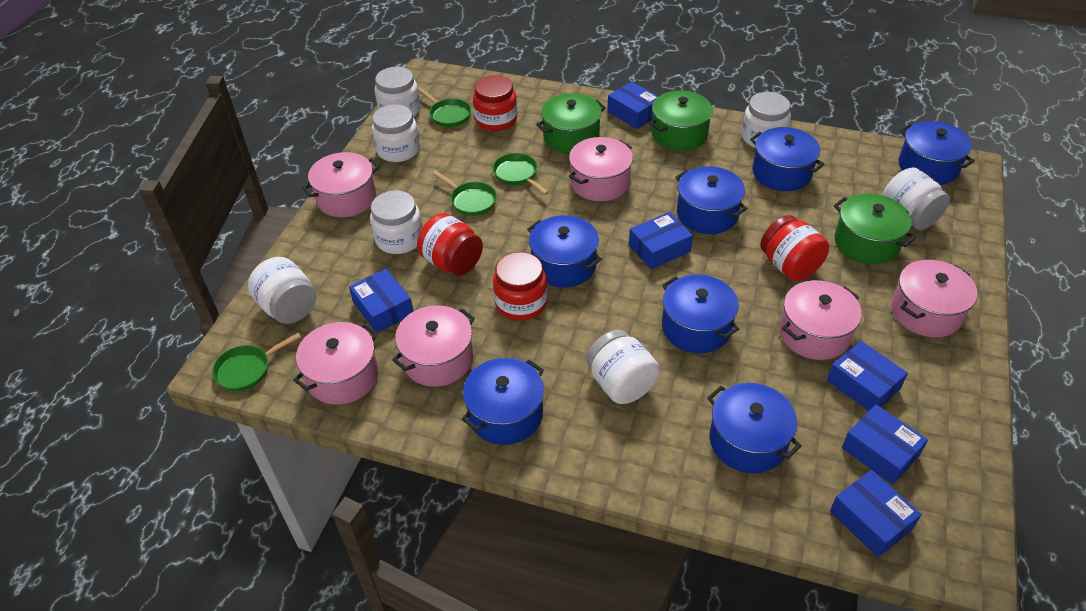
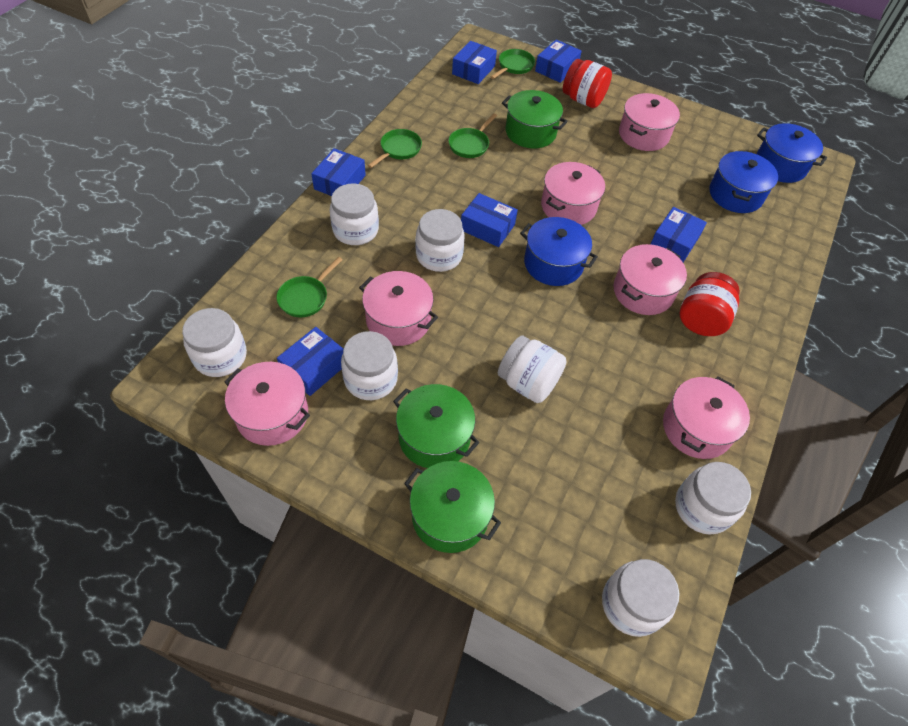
blue pot: 7 -> 3
red jar: 4 -> 2

